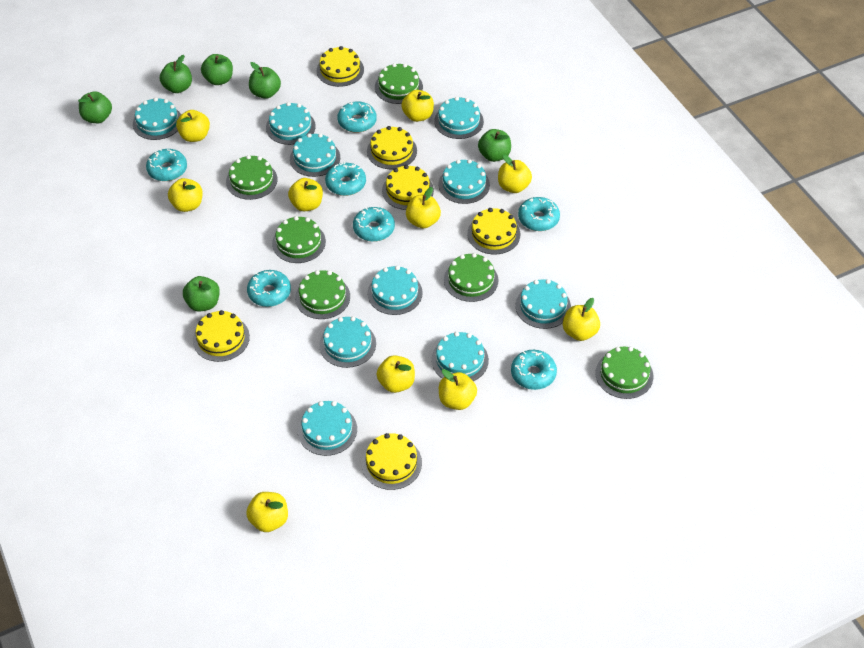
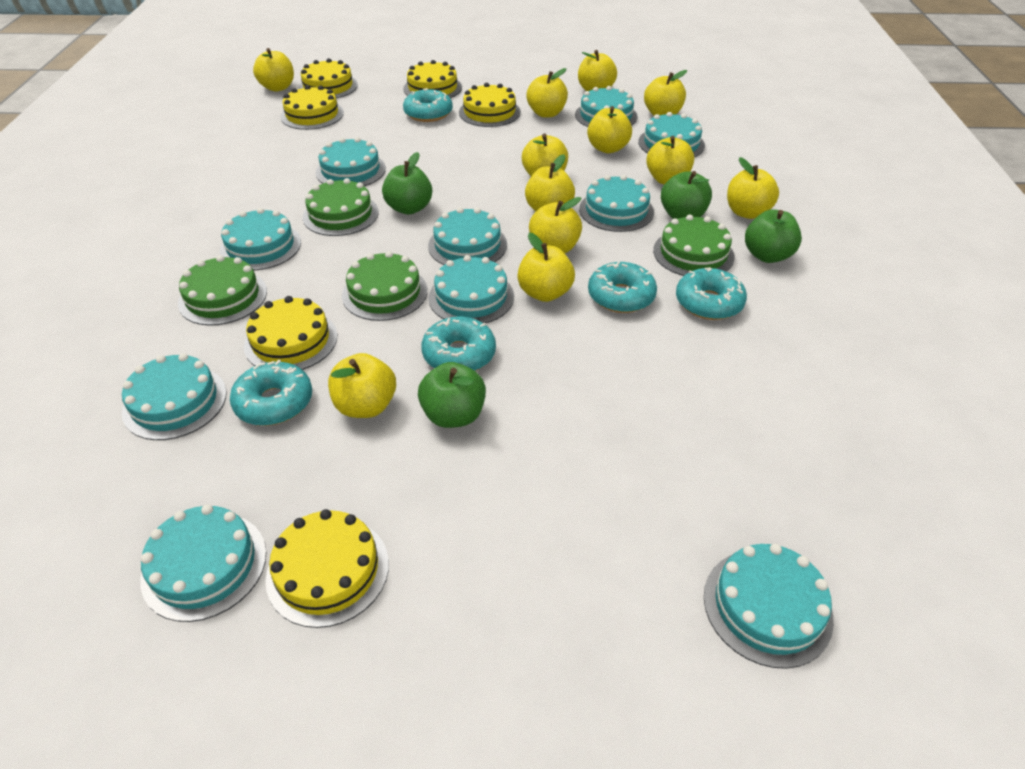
green apple: 6 -> 4
green cake: 6 -> 4
turquoise donut: 7 -> 5
yellow apple: 10 -> 12

